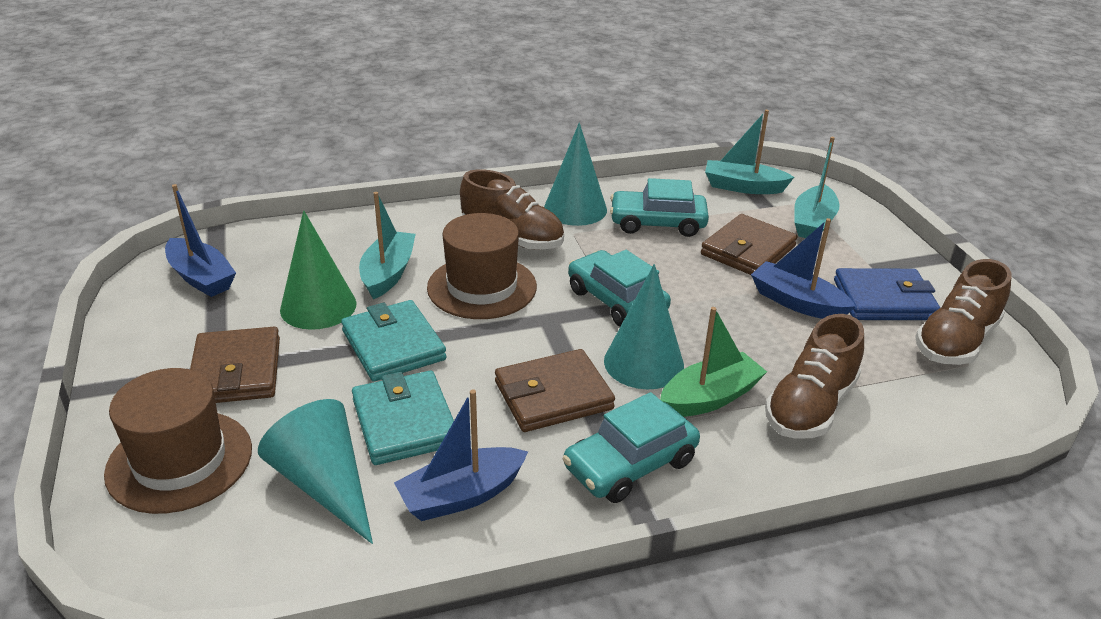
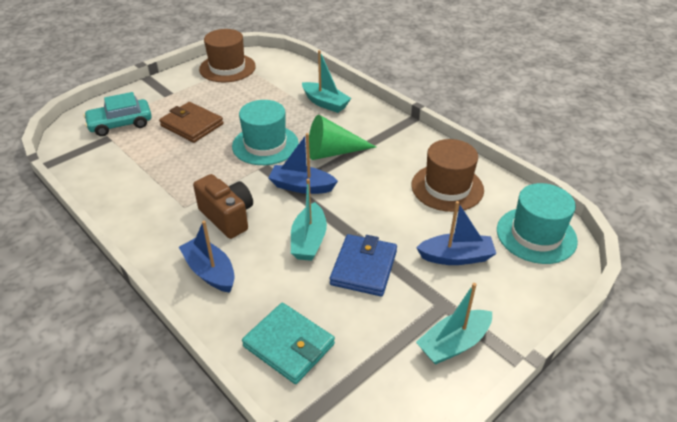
brown camera: 0 -> 1
brown shoe: 3 -> 0
brown wallet: 3 -> 1
green boat: 1 -> 0
turquoise car: 3 -> 1
turquoise cone: 3 -> 0
turquoise hat: 0 -> 2
turquoise wallet: 2 -> 1

